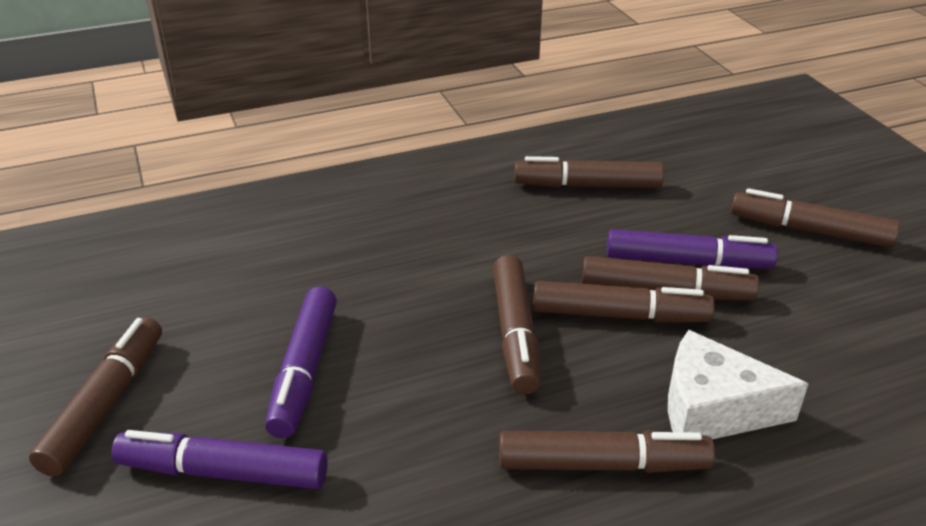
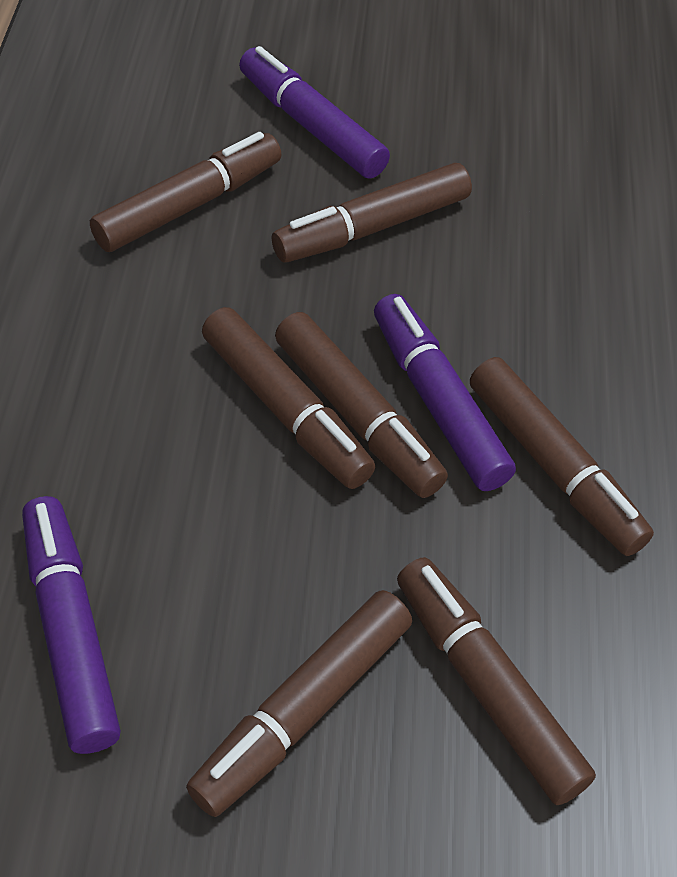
white cheese: 1 -> 0

